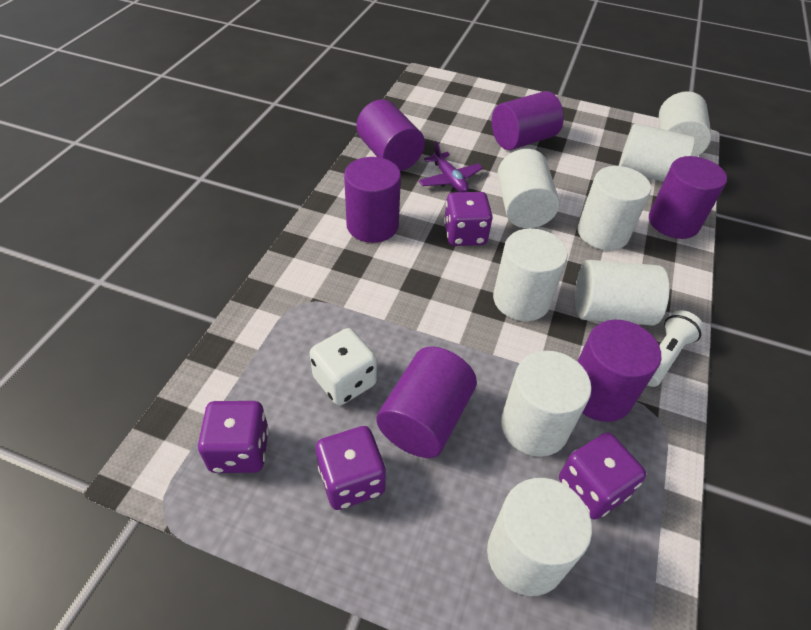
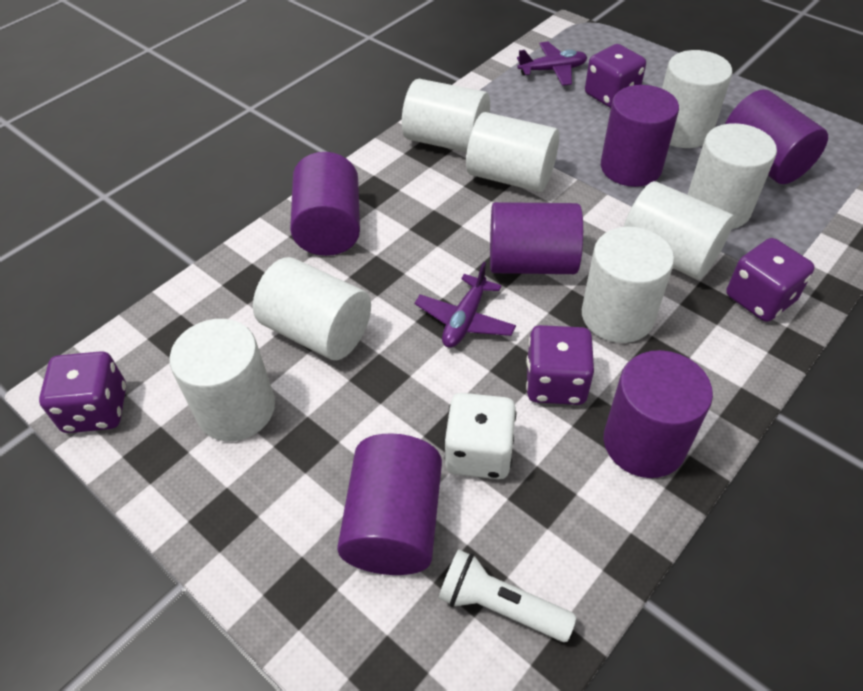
purple plane: 1 -> 2

